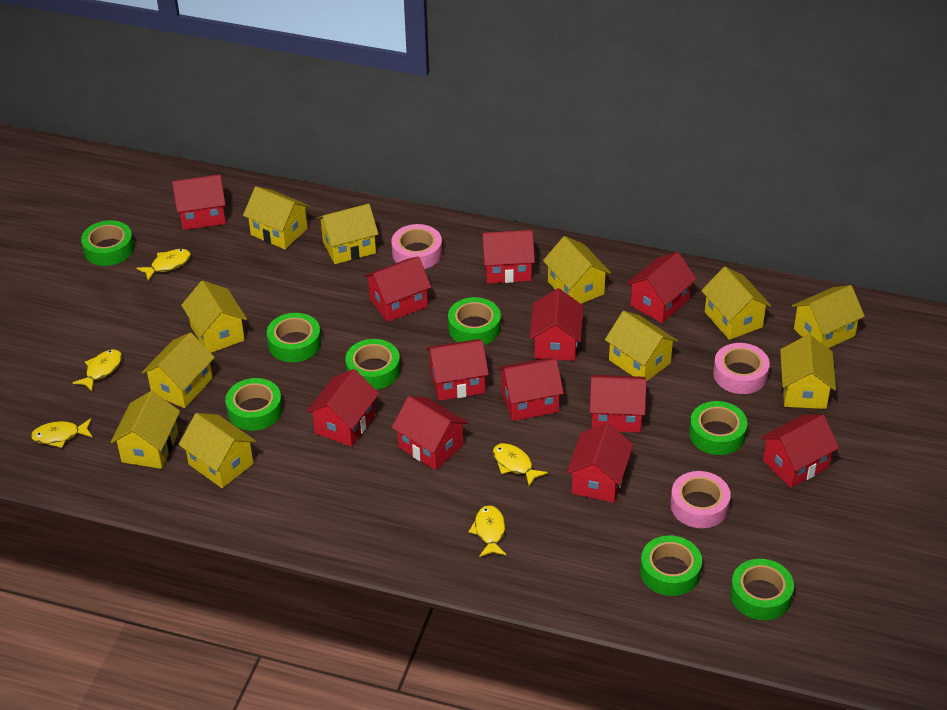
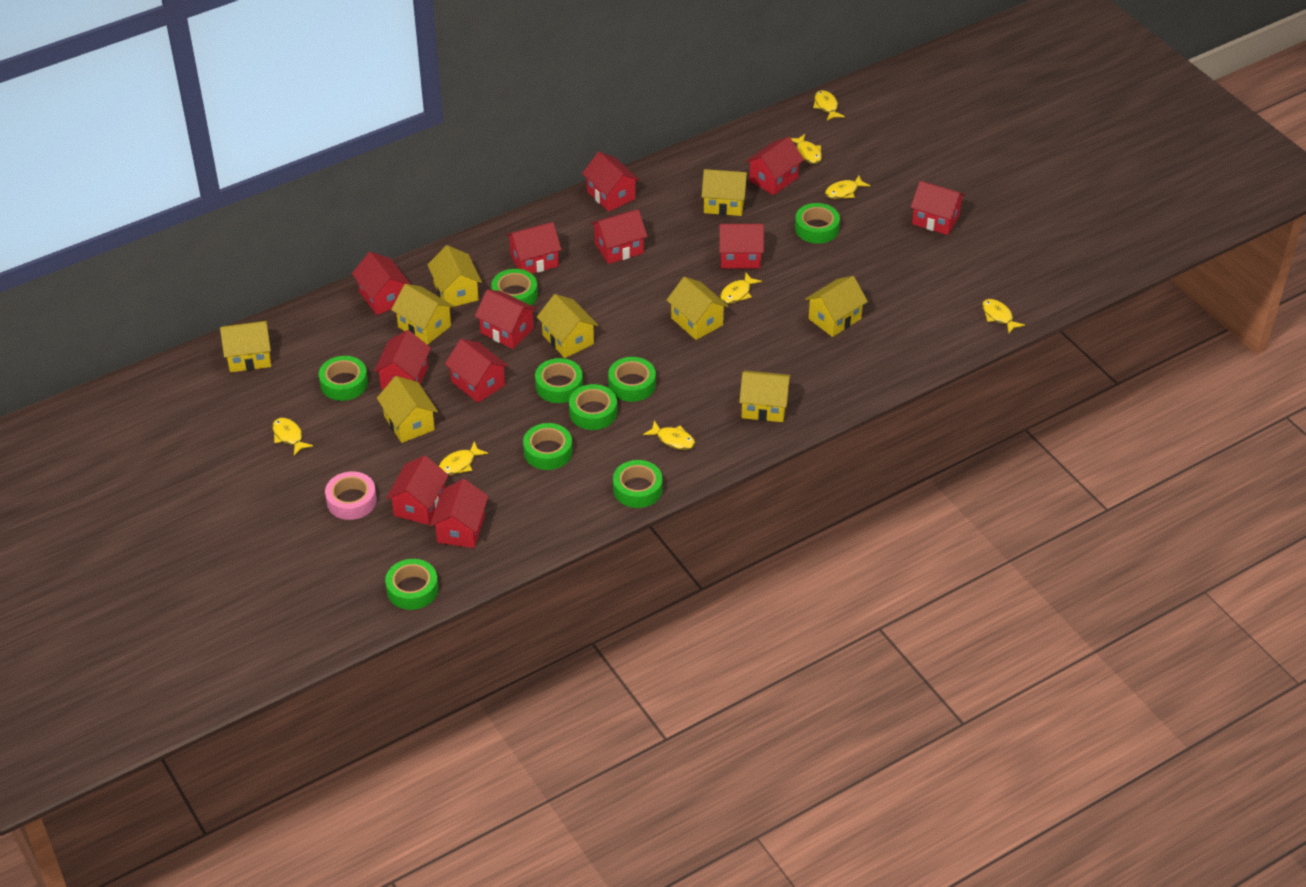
green tape: 8 -> 9
pink tape: 3 -> 1
yellow fish: 5 -> 8
yellow house: 11 -> 9

